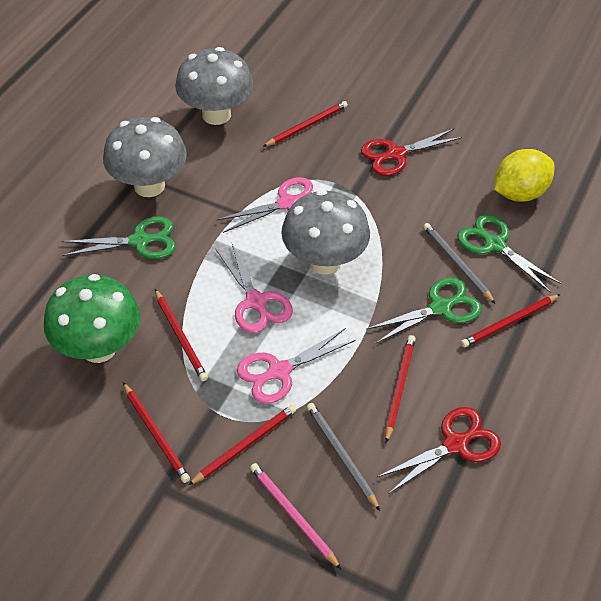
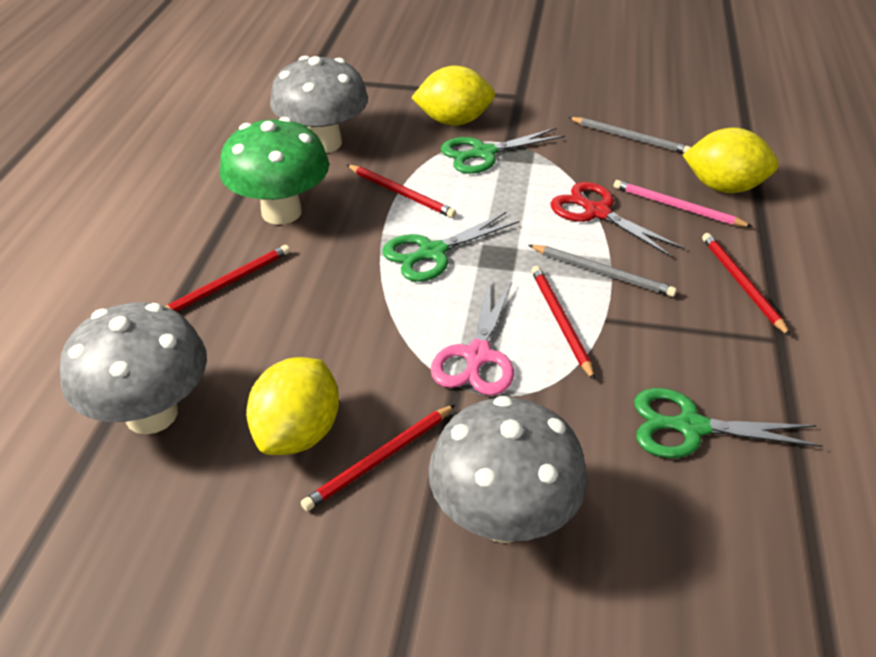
pink scissors: 3 -> 1
red pencil: 6 -> 5
red scissors: 2 -> 1
yellow lemon: 1 -> 3

